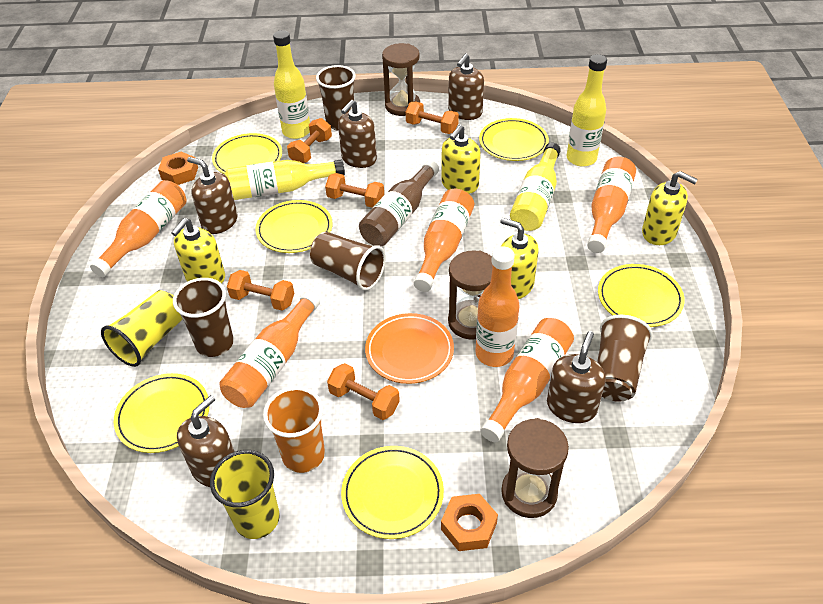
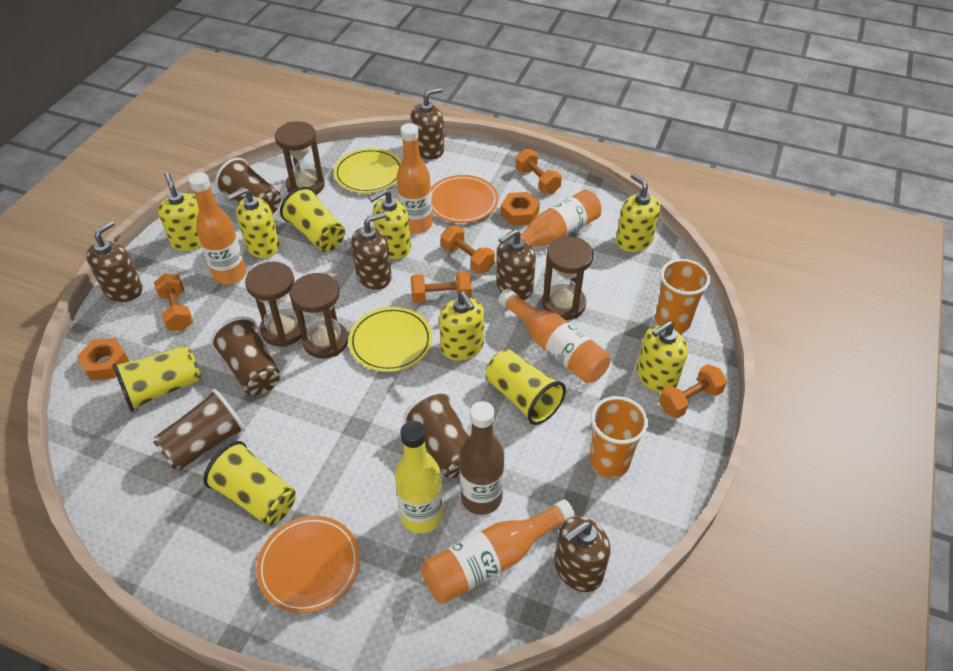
brown hourglass: 3 -> 4
orange bottle: 6 -> 5
orange cup: 1 -> 2
orange plate: 1 -> 2
yellow bottle: 4 -> 1
yellow cup: 2 -> 4
yellow plate: 6 -> 2
yellow soap dispenser: 4 -> 6

